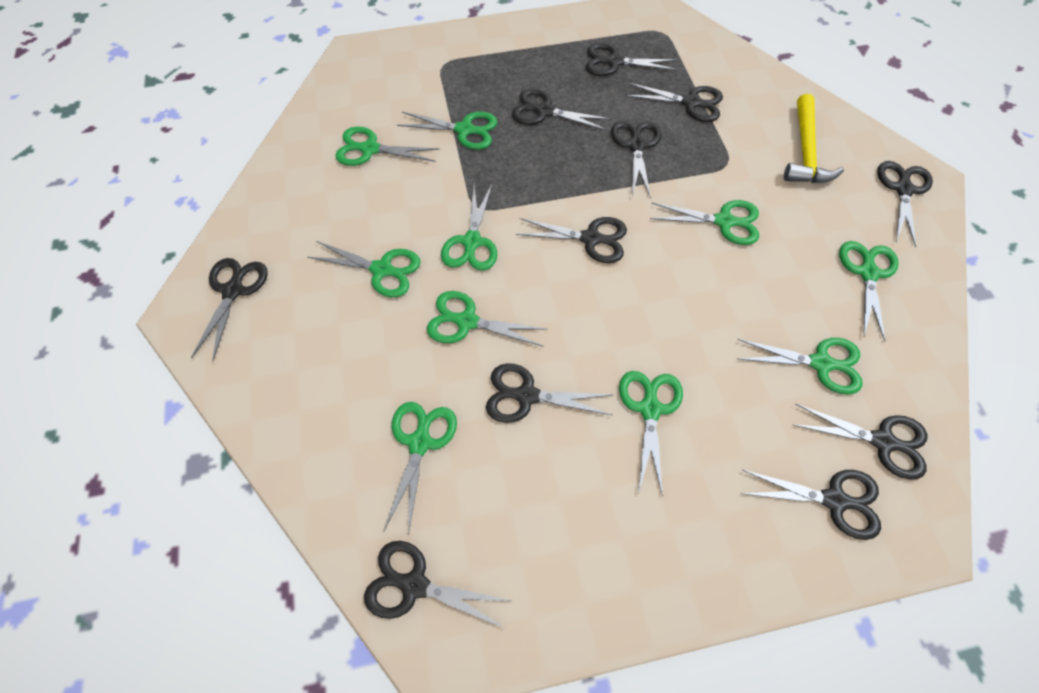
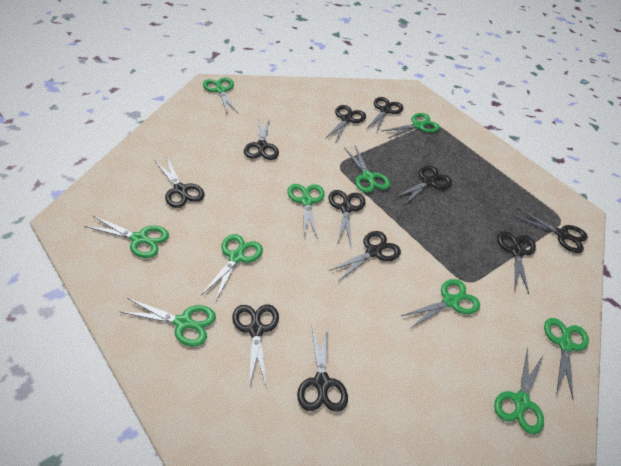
yellow hammer: 1 -> 0

